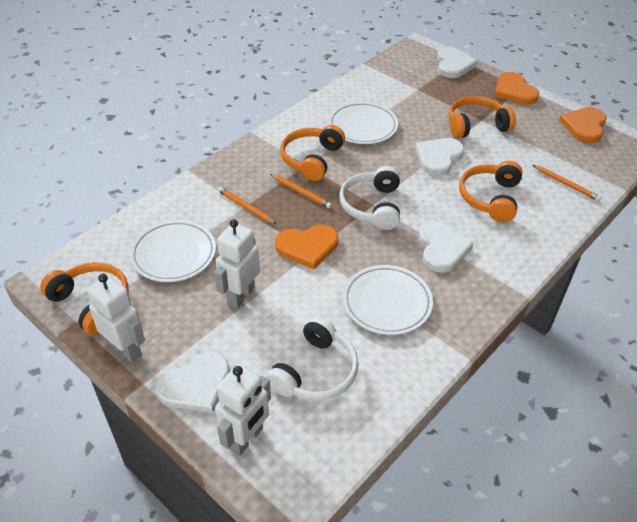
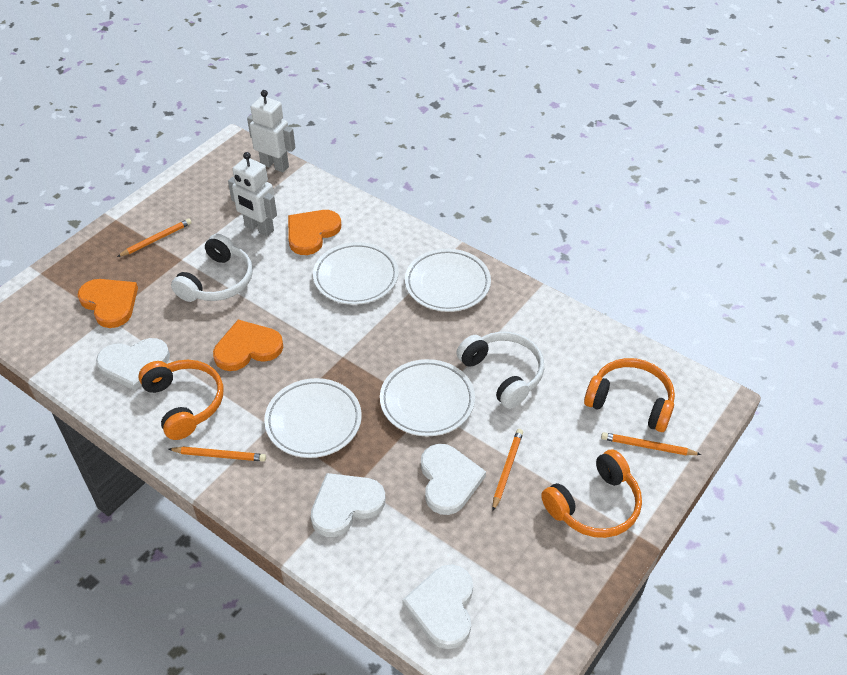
orange headphones: 4 -> 3
orange pencil: 3 -> 4
white plate: 3 -> 4
white robot: 3 -> 2

